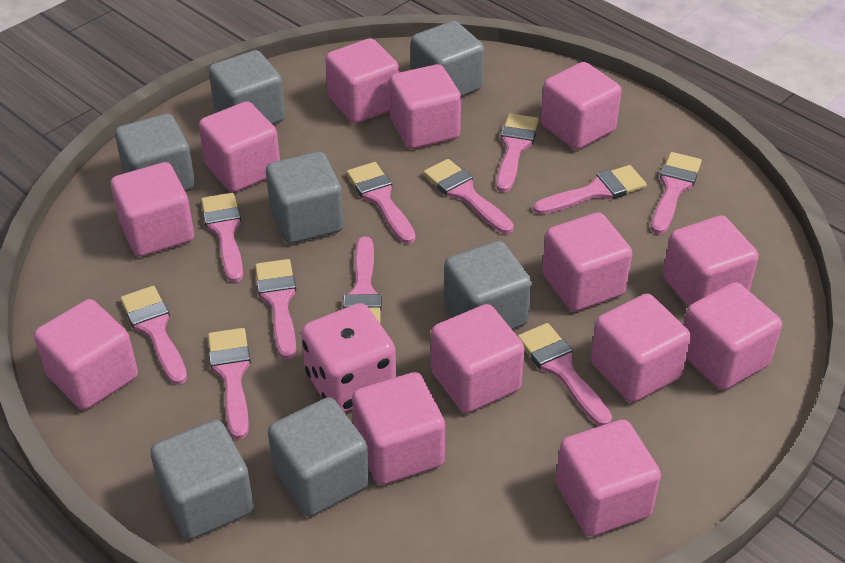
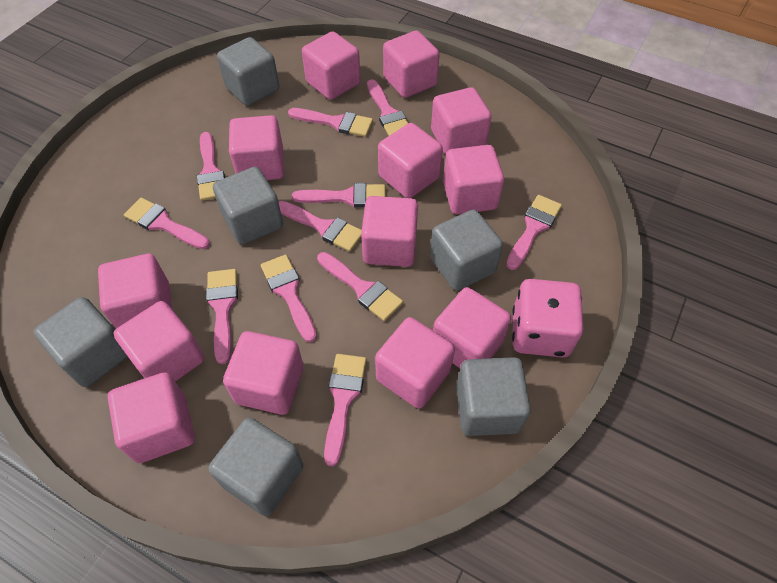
grey cube: 7 -> 6

